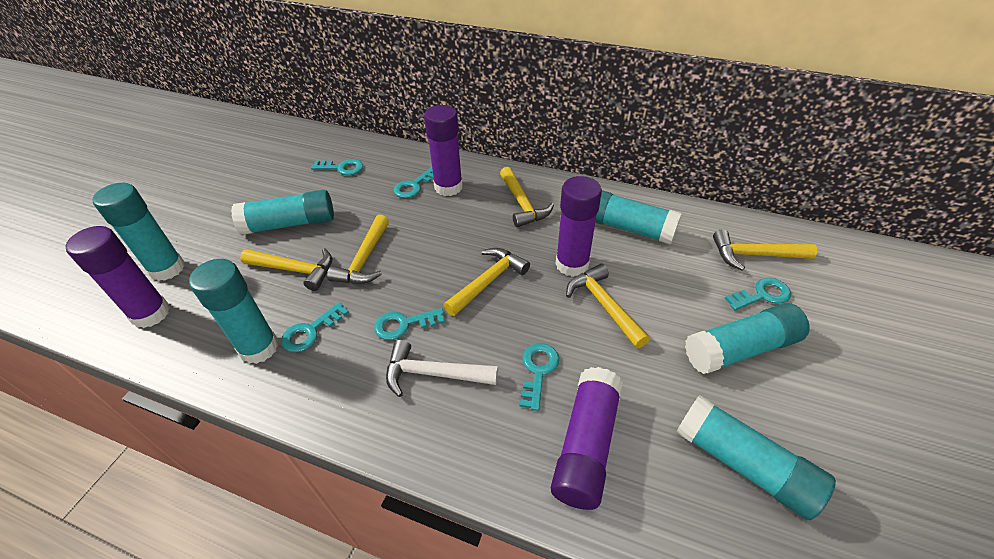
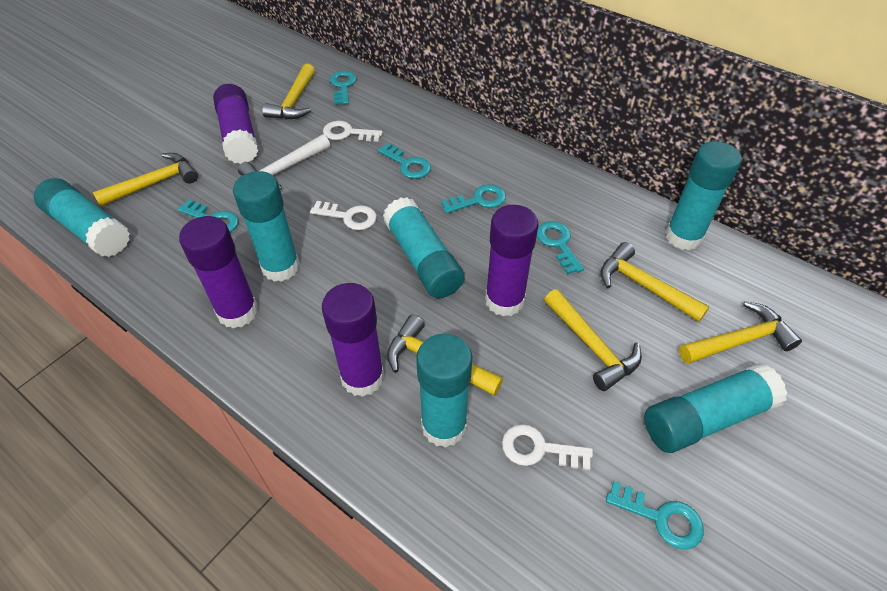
white key: 0 -> 3

